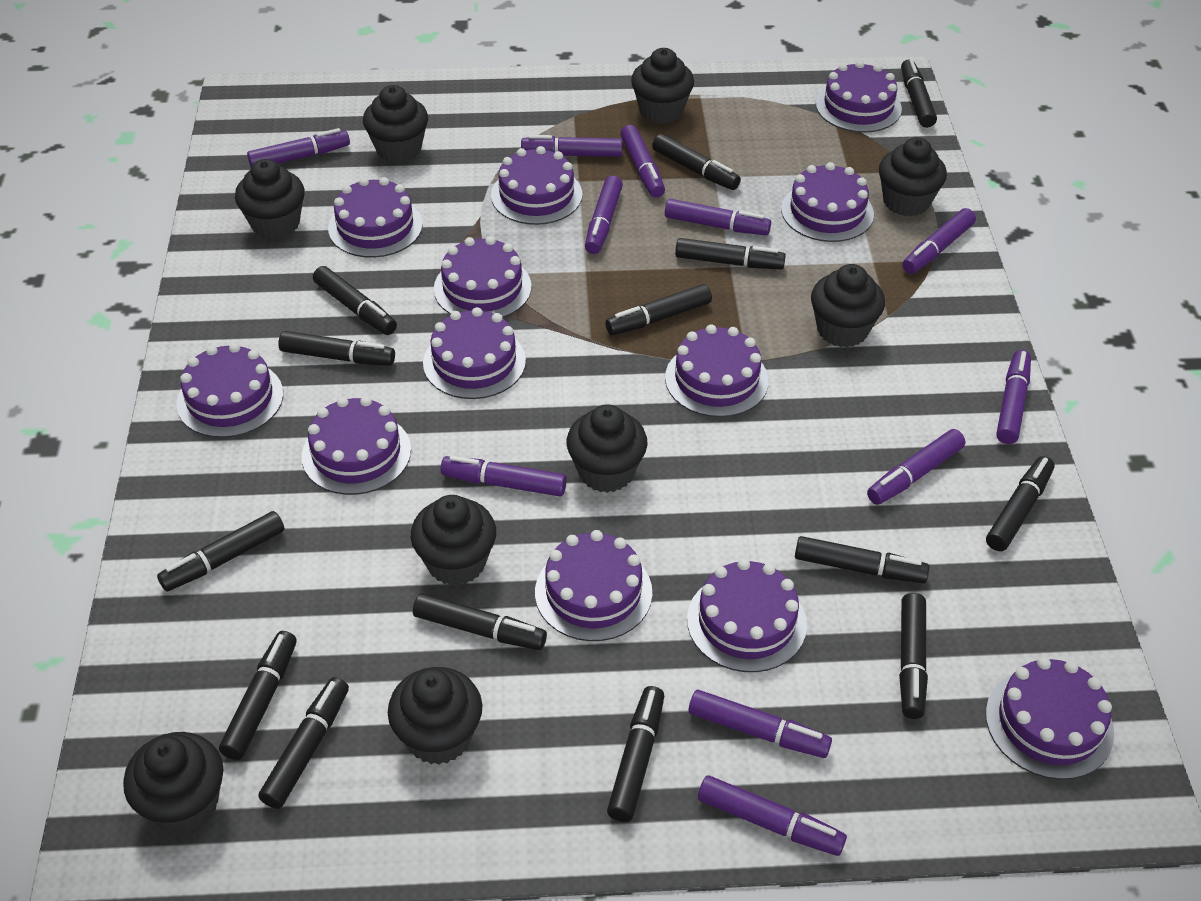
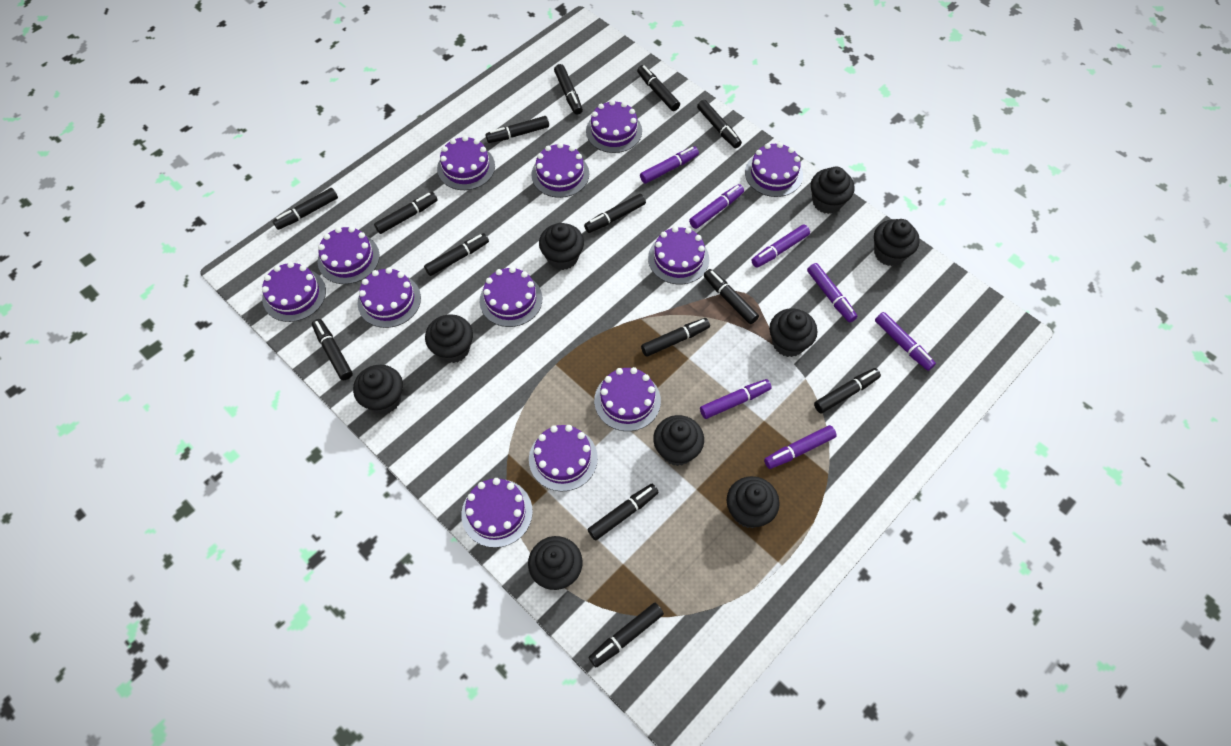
purple marker: 11 -> 7

